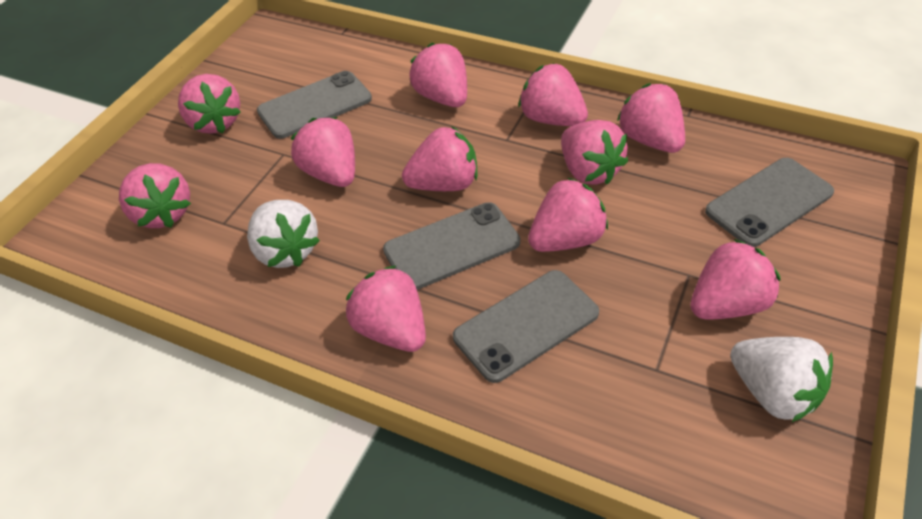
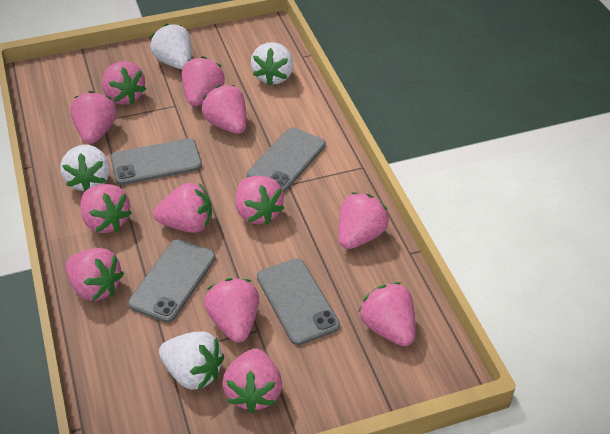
pink strawberry: 11 -> 12
white strawberry: 2 -> 4

